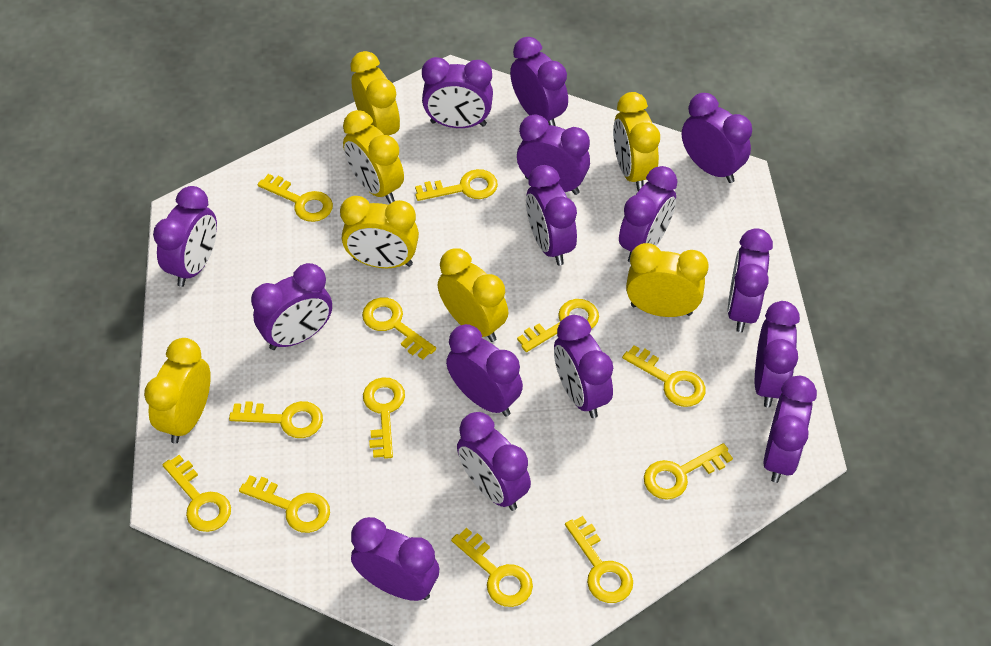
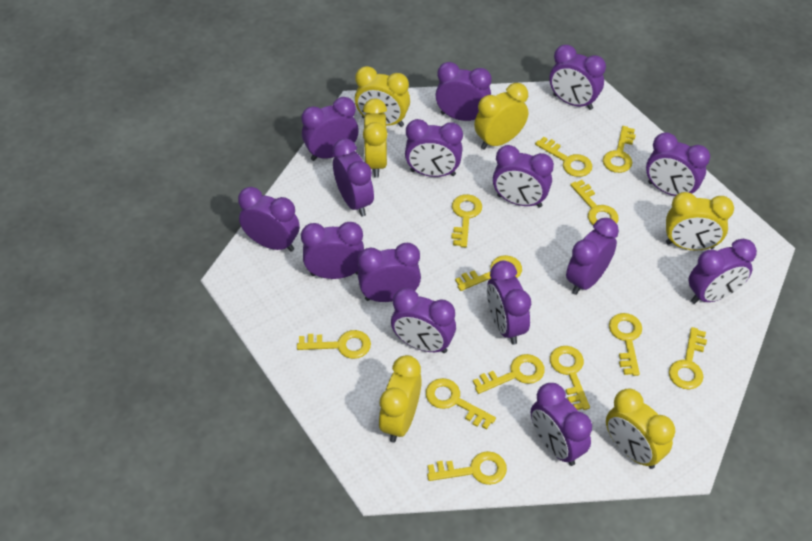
yellow clock: 7 -> 6

